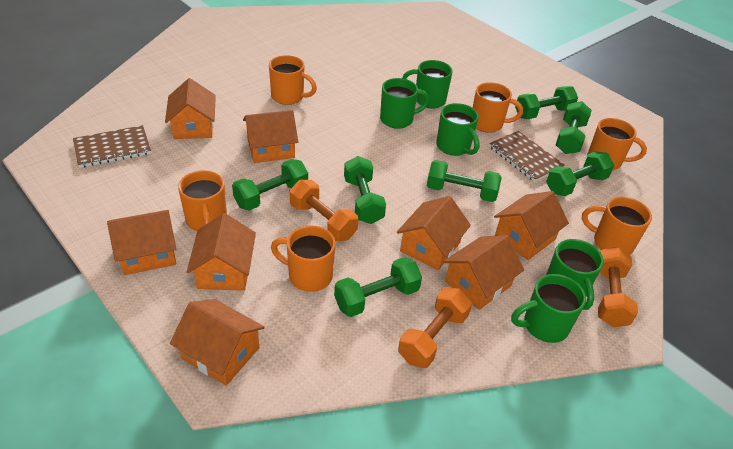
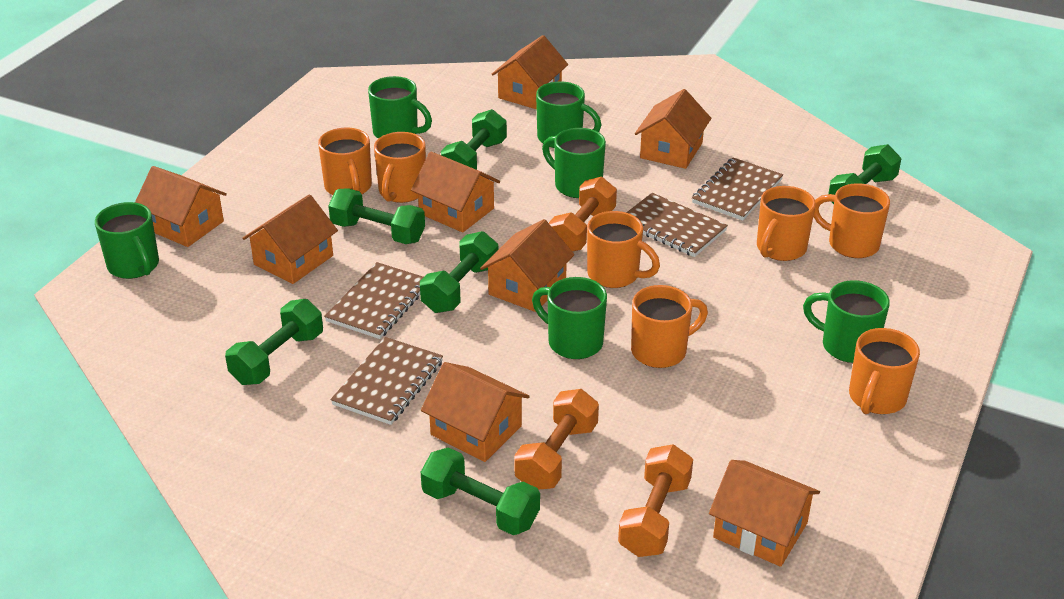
brown notebook: 2 -> 4
green dumbbell: 7 -> 6
green mug: 5 -> 6
orange mug: 6 -> 7

